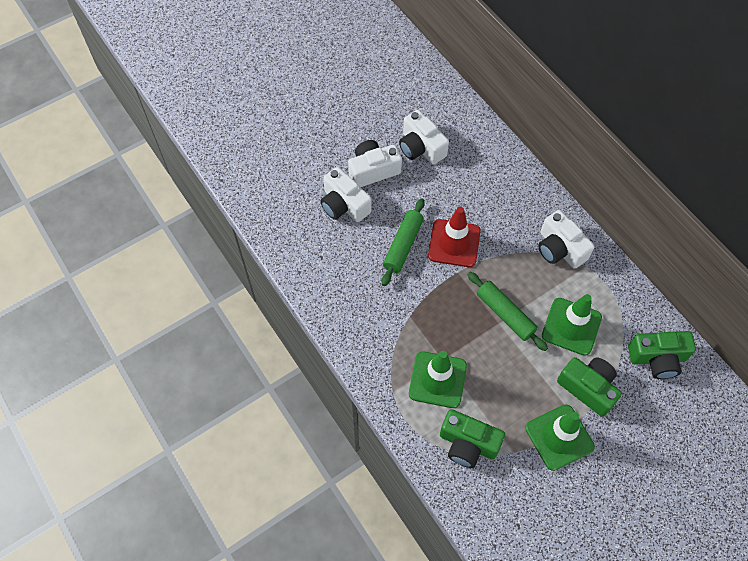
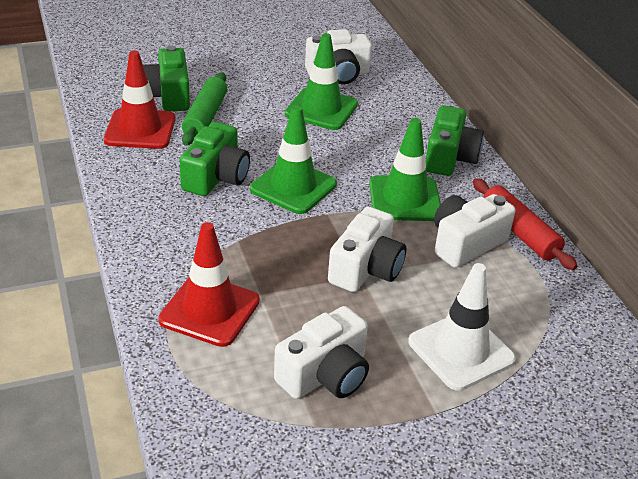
green rolling pin: 2 -> 1
red rolling pin: 0 -> 1
red traffic cone: 1 -> 2
white traffic cone: 0 -> 1

